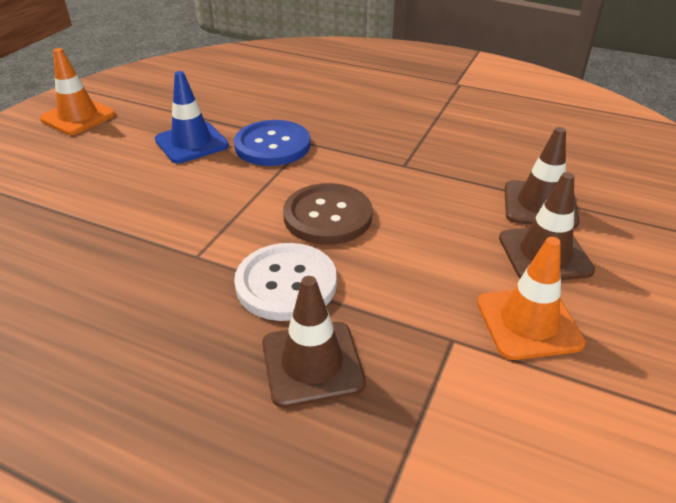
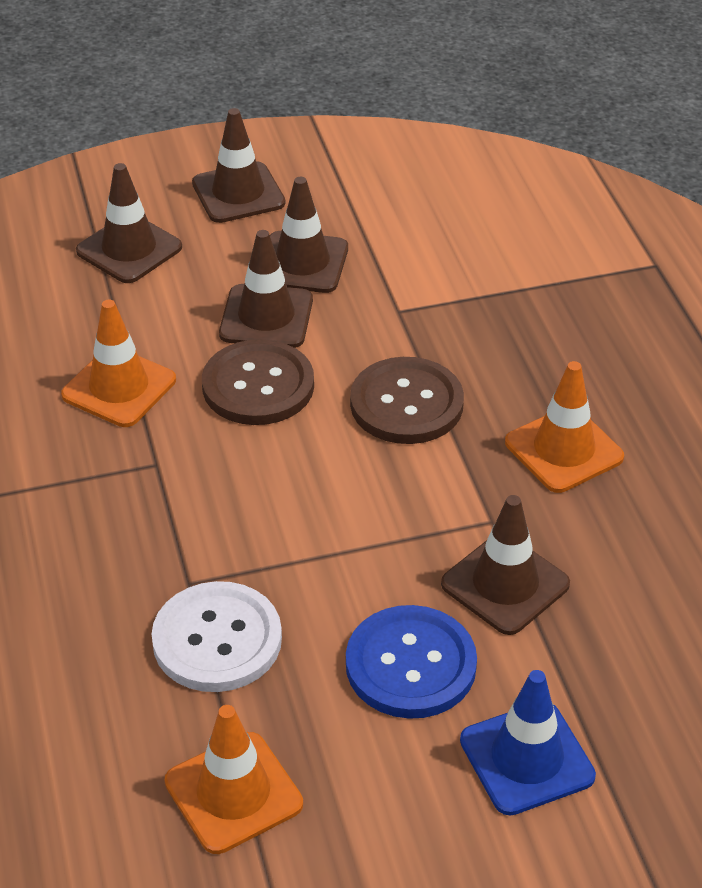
brown button: 1 -> 2
brown traffic cone: 3 -> 5
orange traffic cone: 2 -> 3

